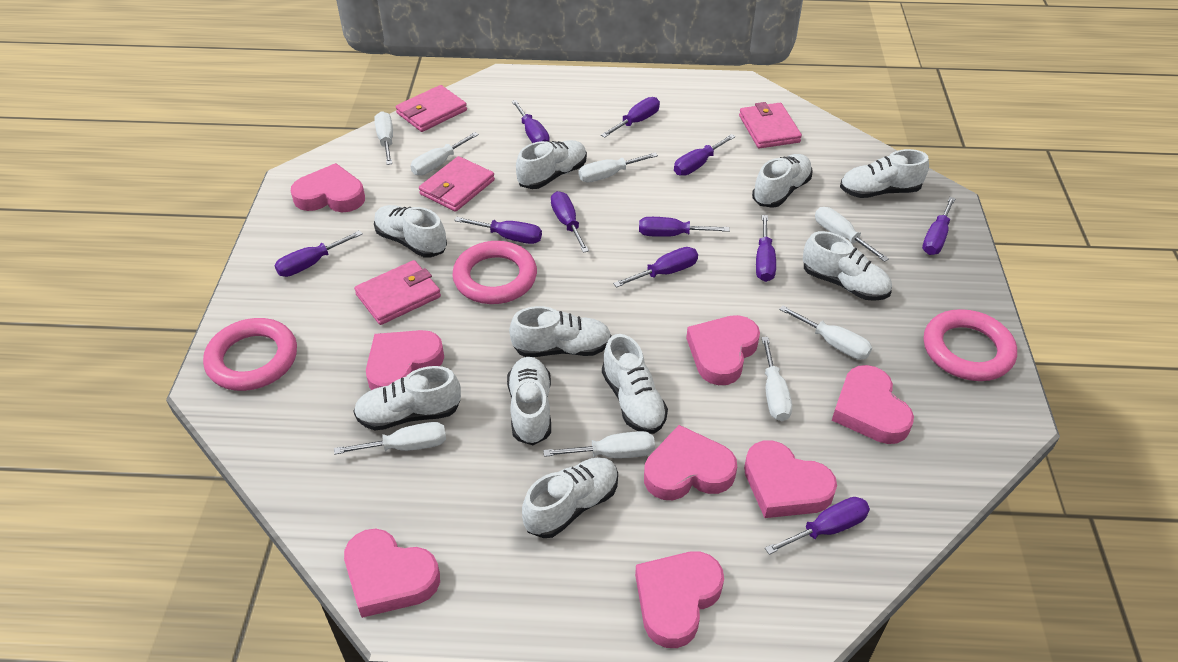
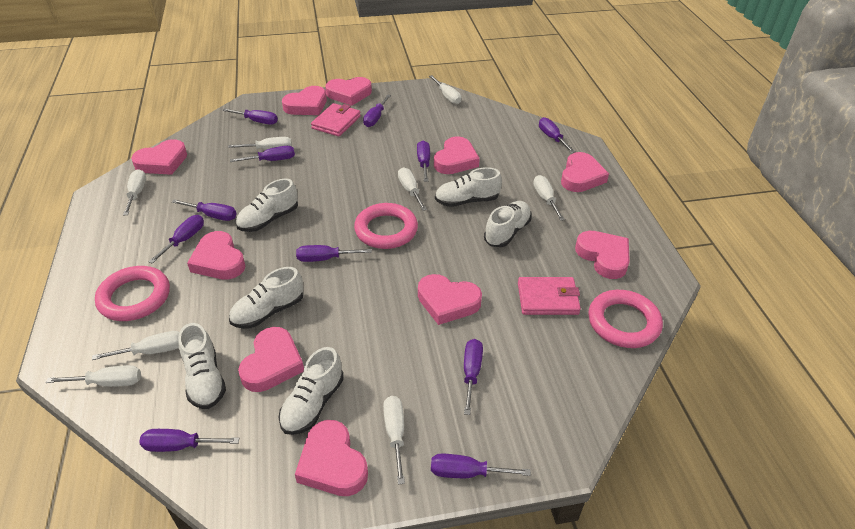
pink heart: 8 -> 10
pink wallet: 4 -> 2
white shoe: 10 -> 6

